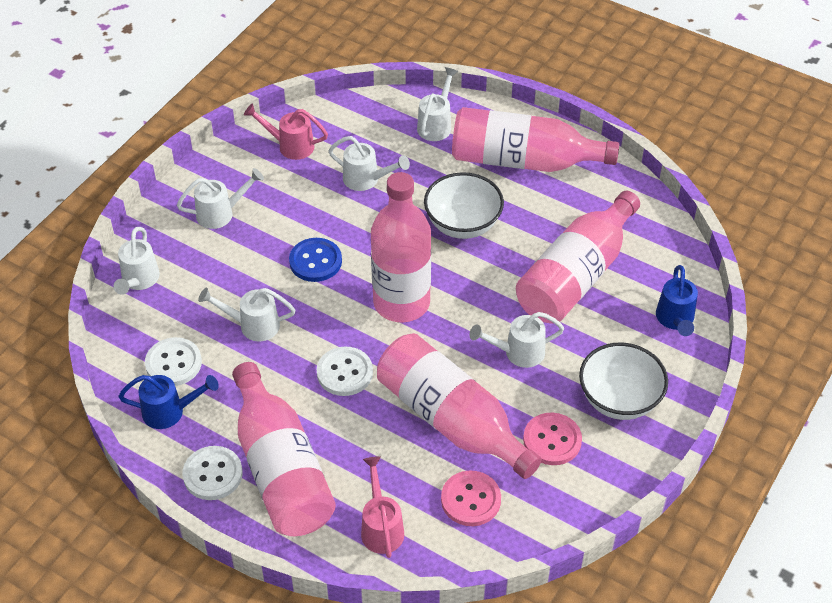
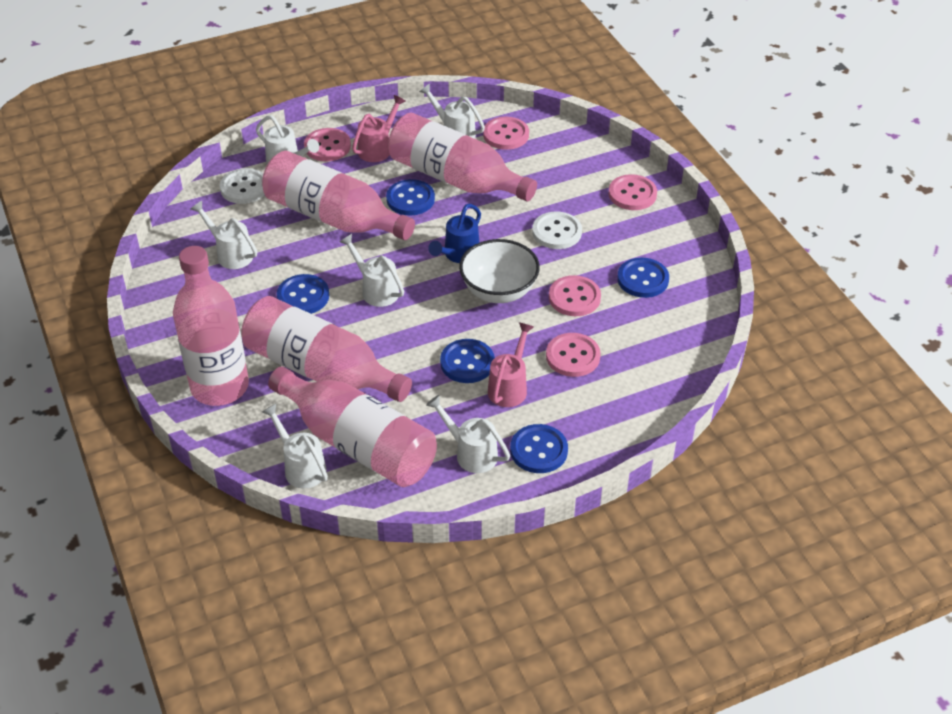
blue button: 1 -> 5
blue watering can: 2 -> 1
pink button: 2 -> 5
white bowl: 2 -> 1
white button: 3 -> 2

